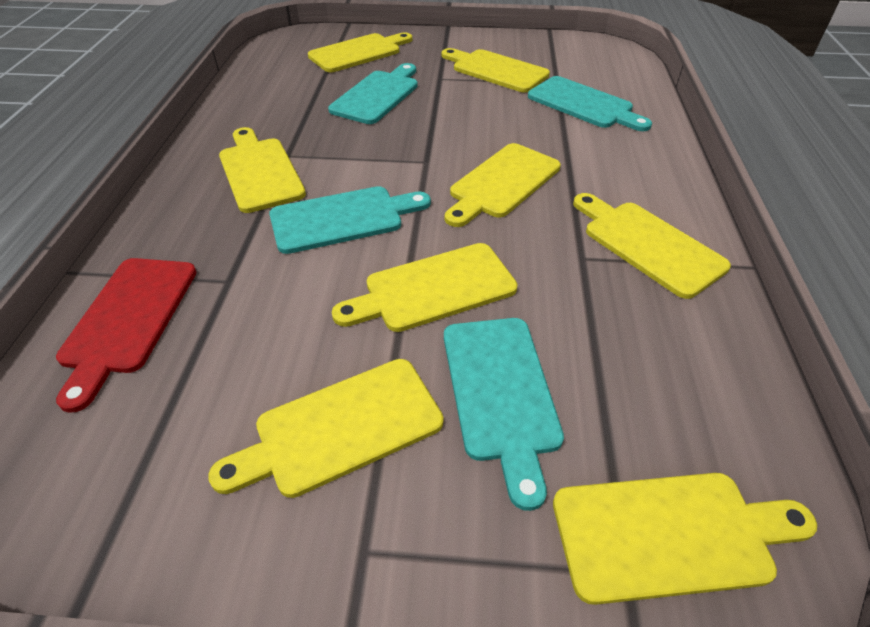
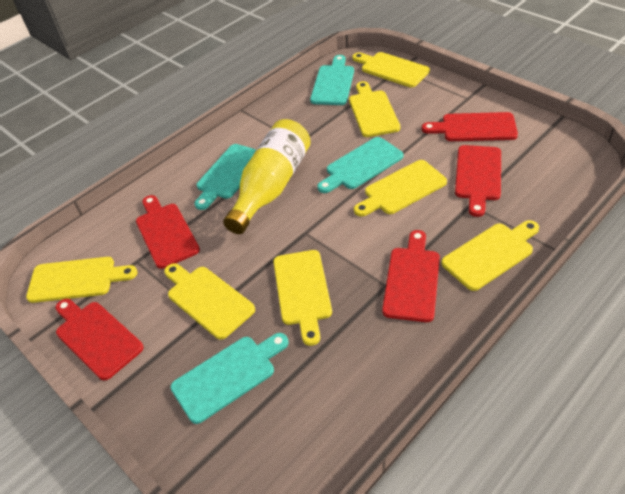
red cutting board: 1 -> 5
yellow bottle: 0 -> 1
yellow cutting board: 8 -> 7

